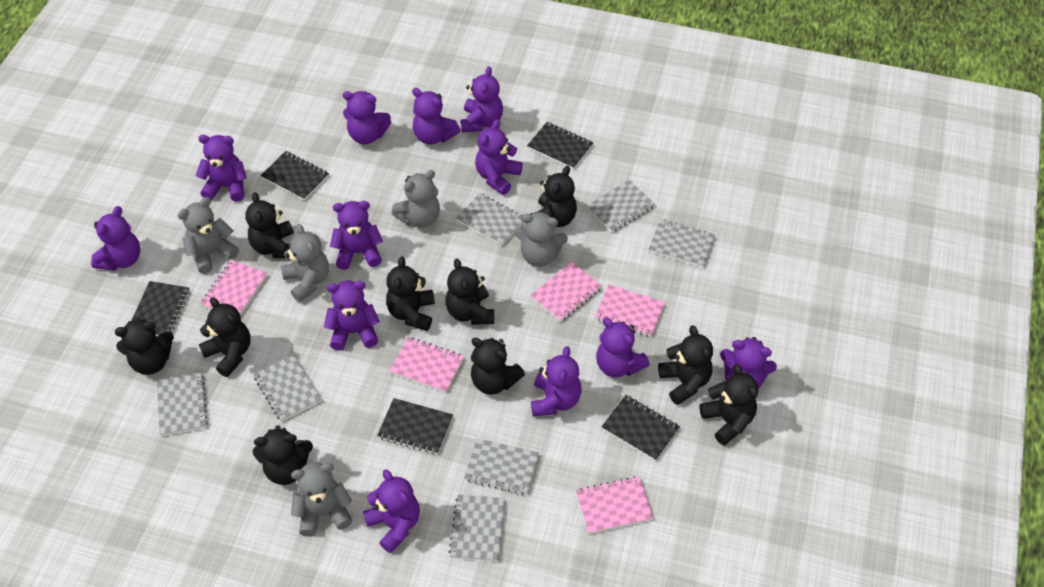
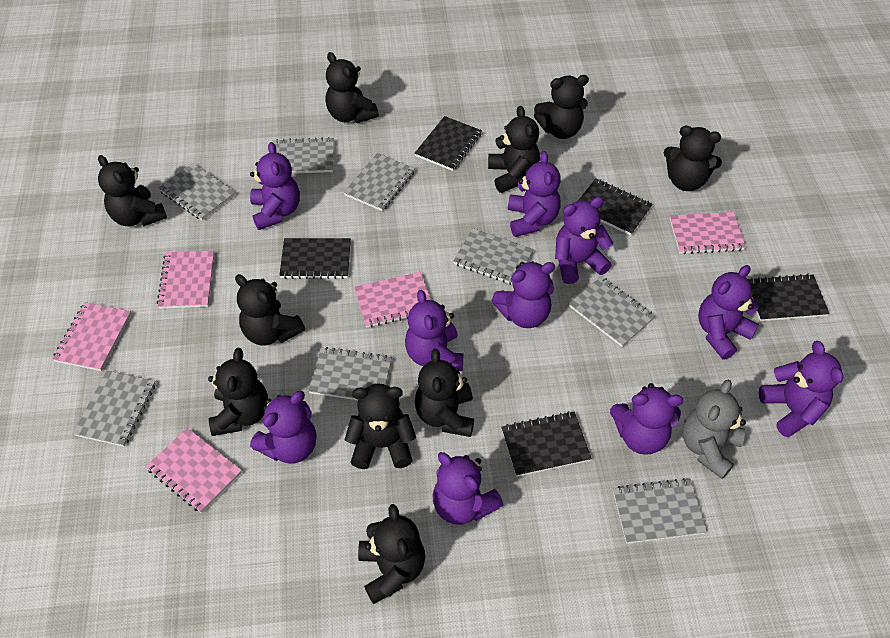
grey notebook: 7 -> 8
grey teddy bear: 5 -> 1
purple teddy bear: 12 -> 10

